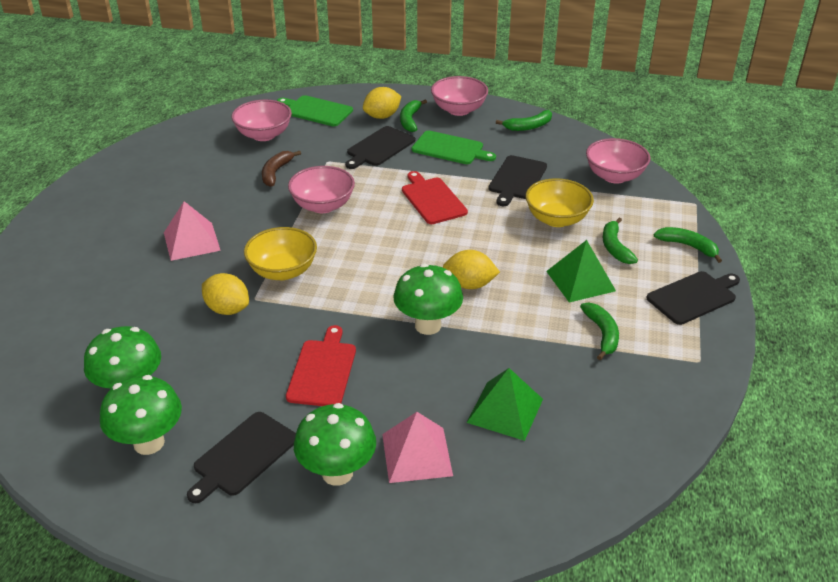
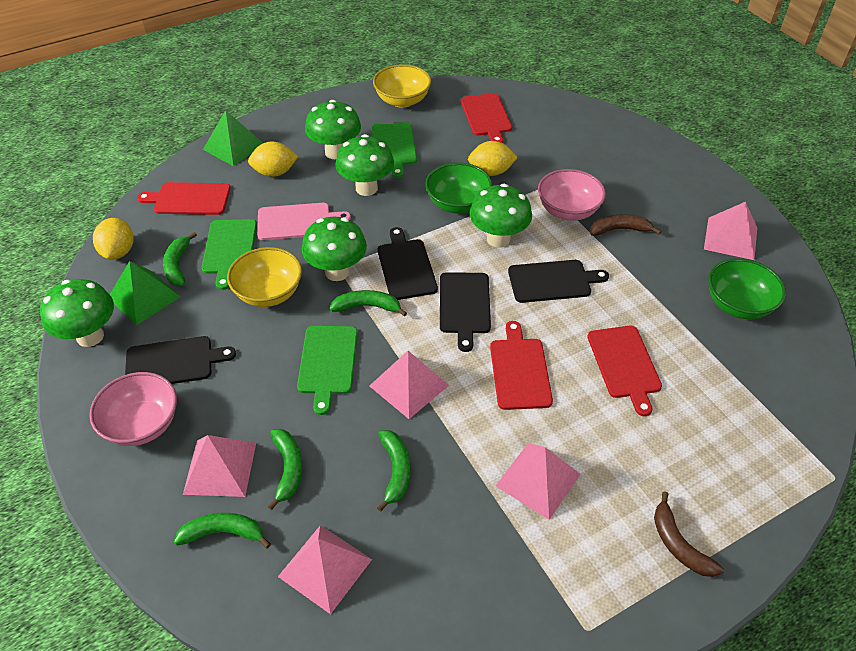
brown banana: 1 -> 2
green bowl: 0 -> 2
green cutting board: 2 -> 3
green mushroom: 4 -> 5
pink bowl: 4 -> 2
pink cutting board: 0 -> 1
pink pyramid: 2 -> 5
red cutting board: 2 -> 4

